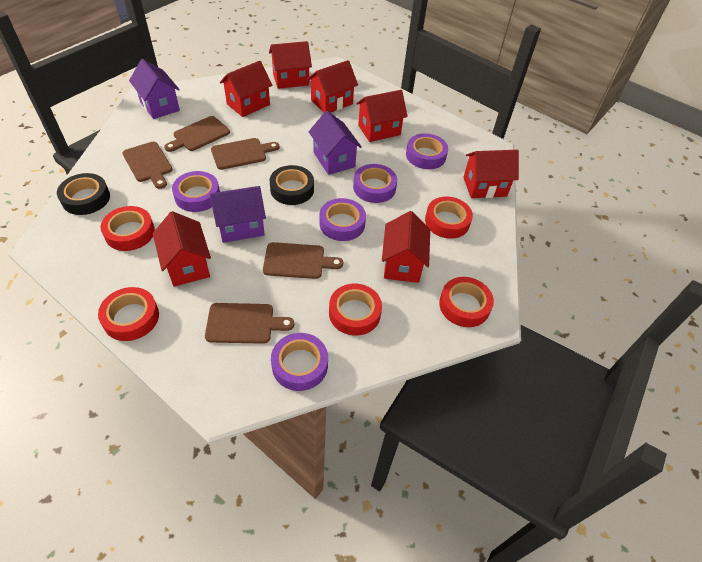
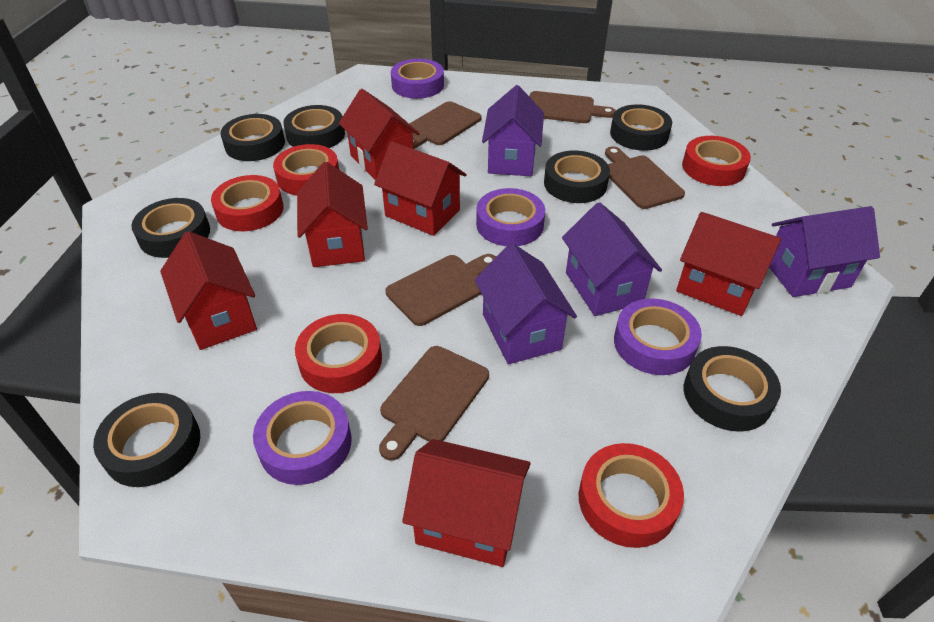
black tape: 2 -> 7
purple house: 3 -> 4
purple tape: 5 -> 4
red house: 7 -> 6

